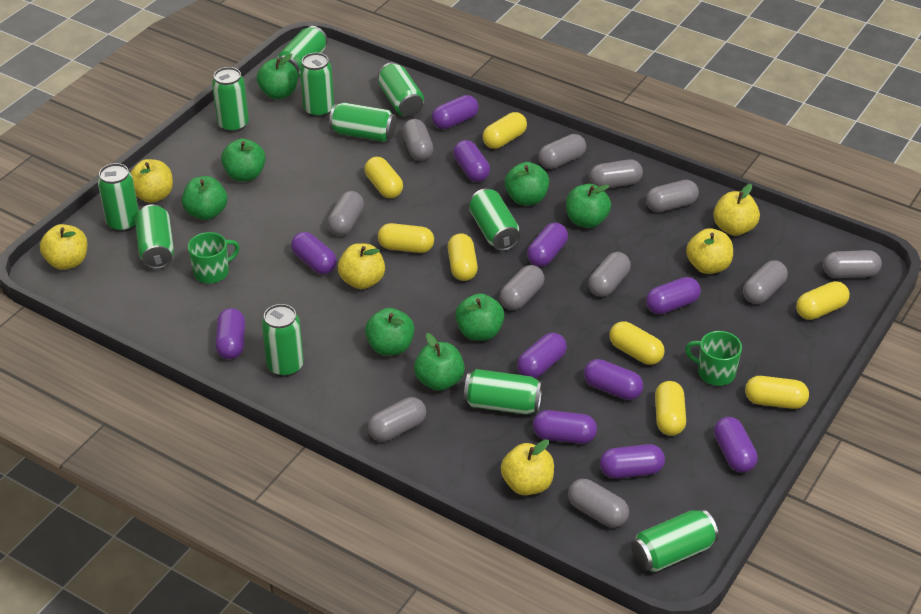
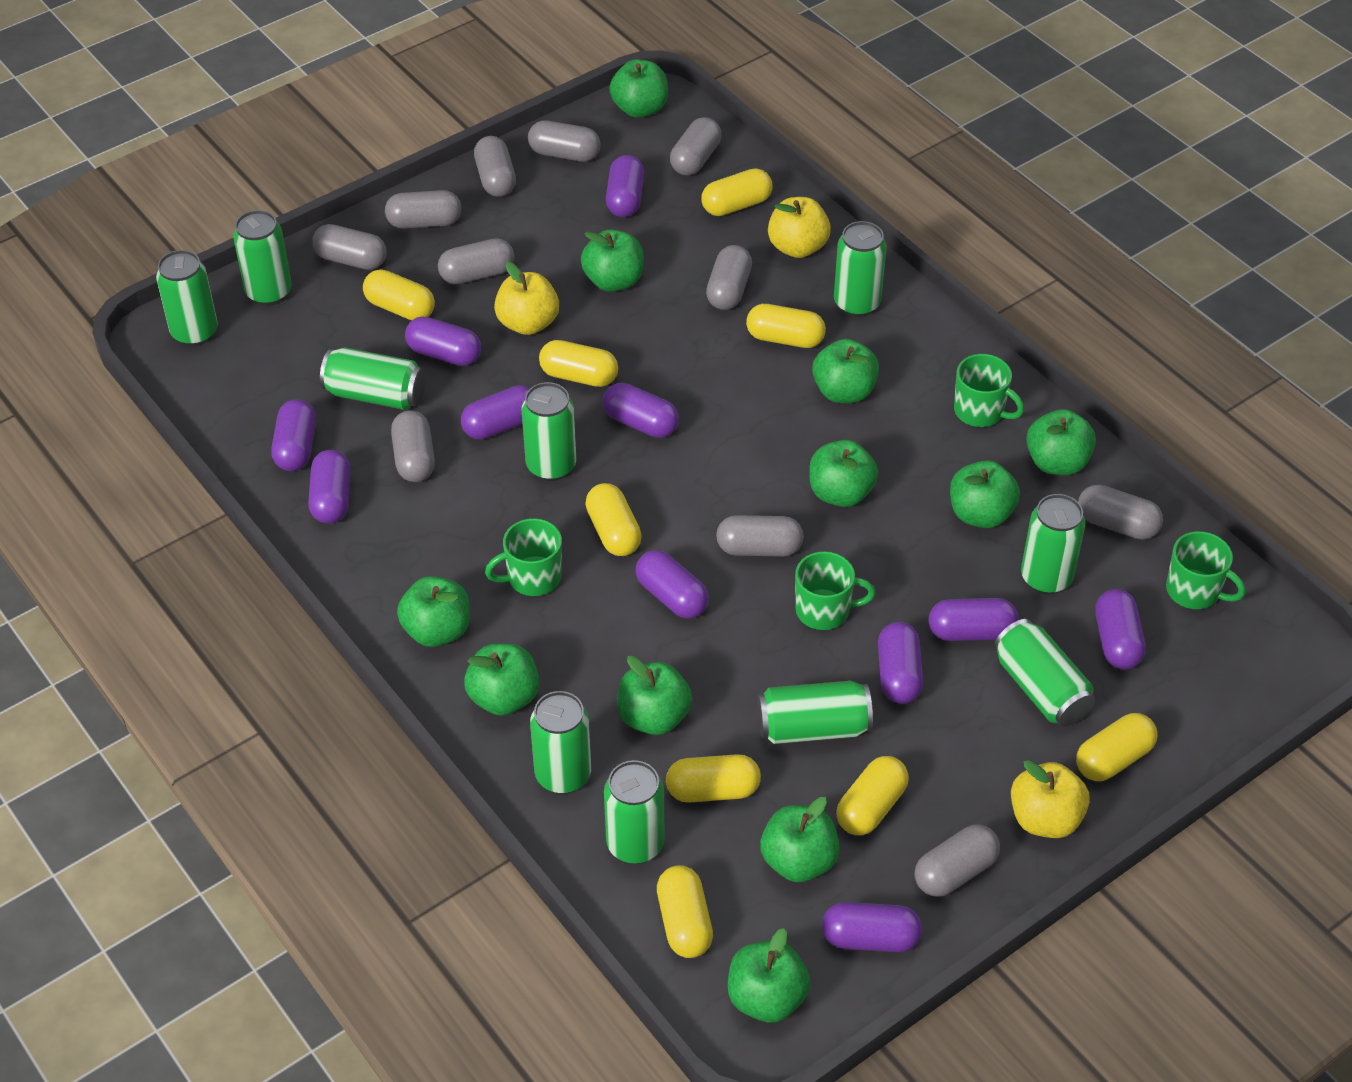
green apple: 8 -> 11
green can: 11 -> 10
green mug: 2 -> 4
yellow apple: 6 -> 3
yellow capsule: 8 -> 9

